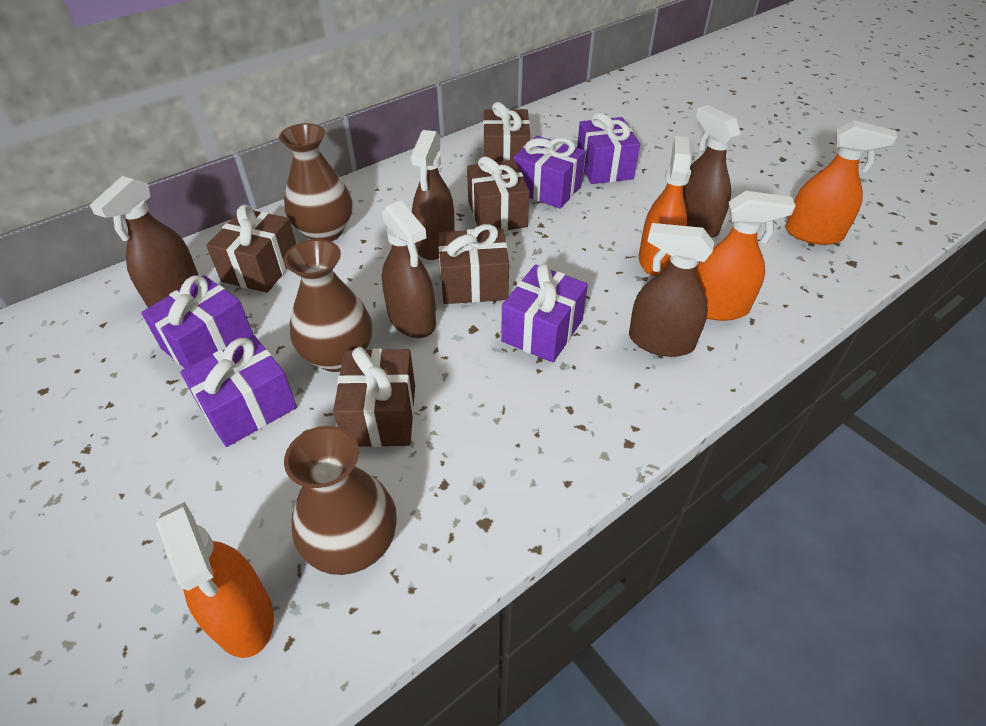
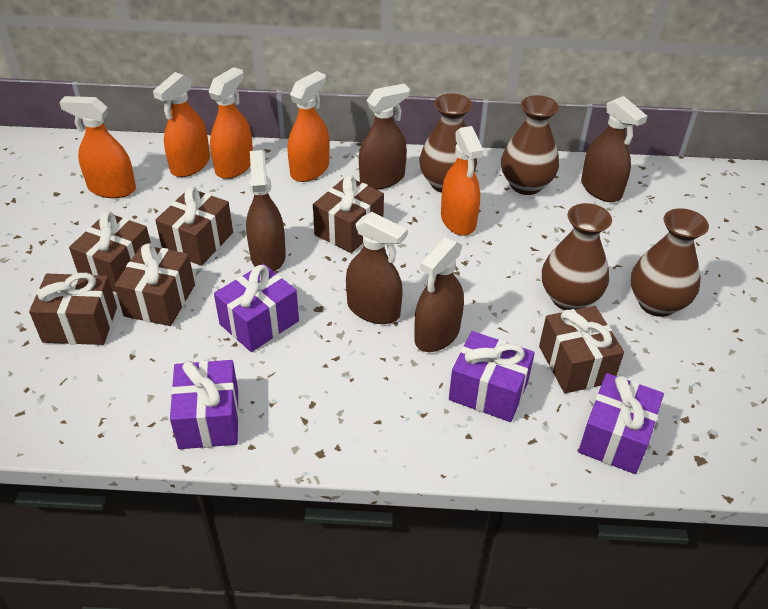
brown gift: 5 -> 6
brown vase: 3 -> 4
orange spray bottle: 4 -> 5
purple gift: 5 -> 4

